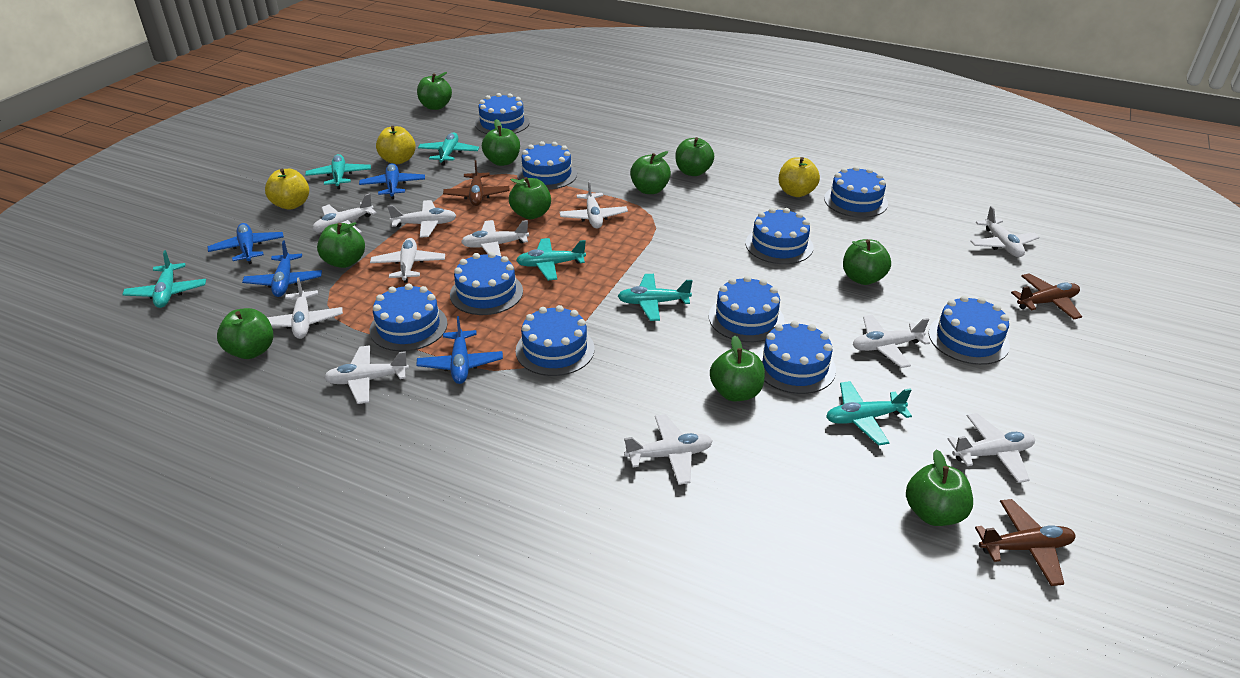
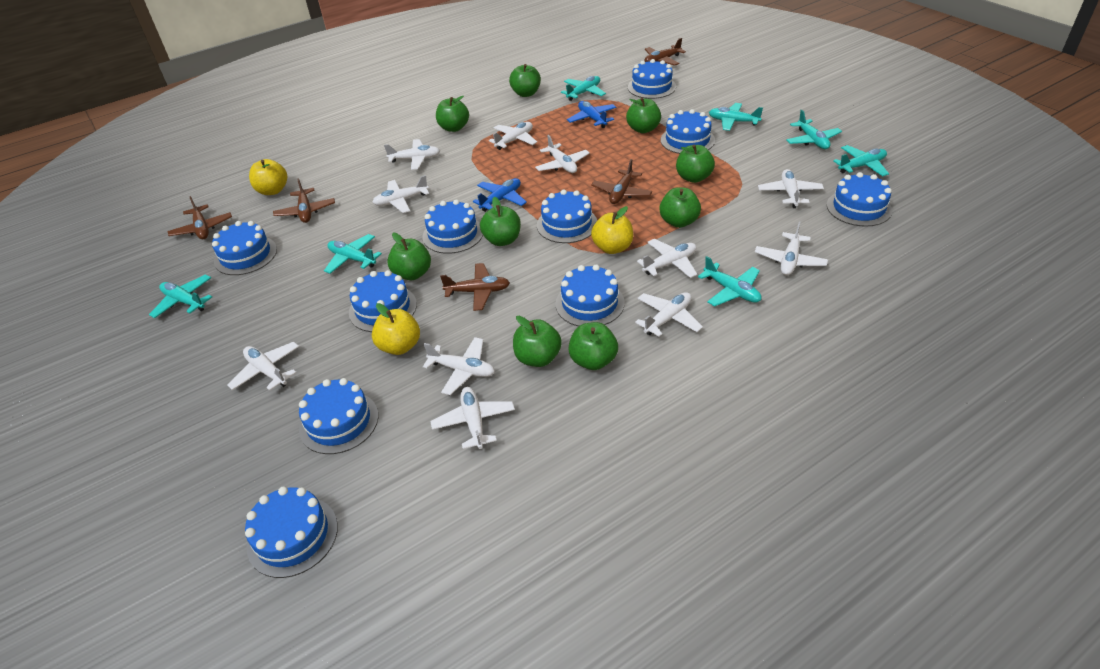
blue plane: 4 -> 2
brown plane: 3 -> 5
green apple: 10 -> 9
turquoise plane: 6 -> 7

